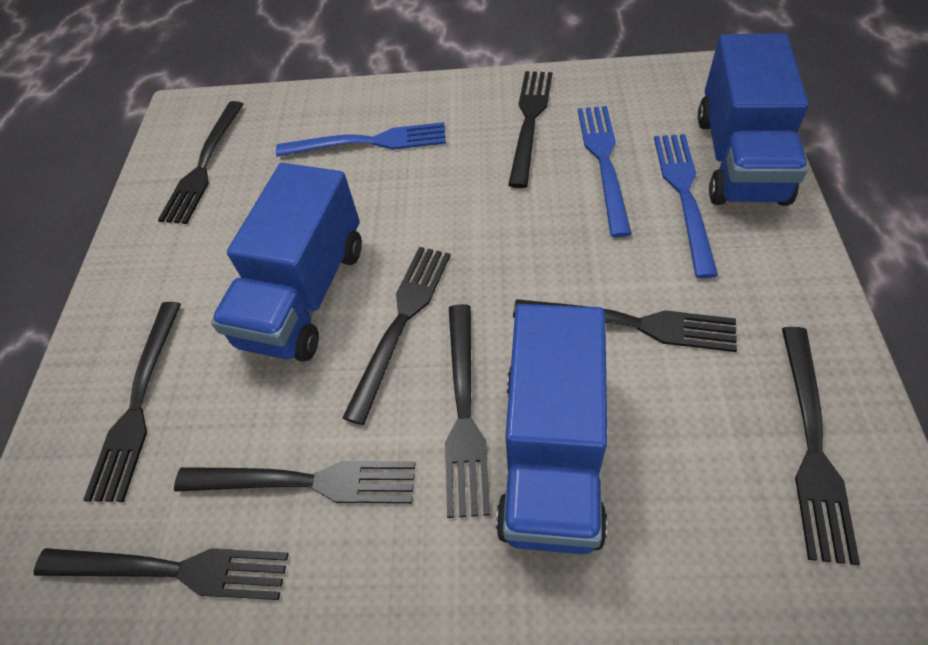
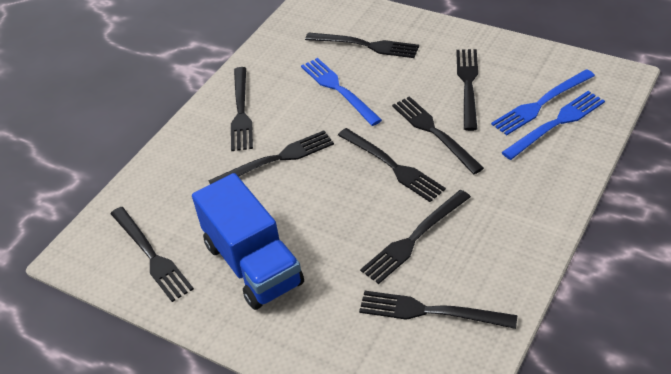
blue truck: 3 -> 1

